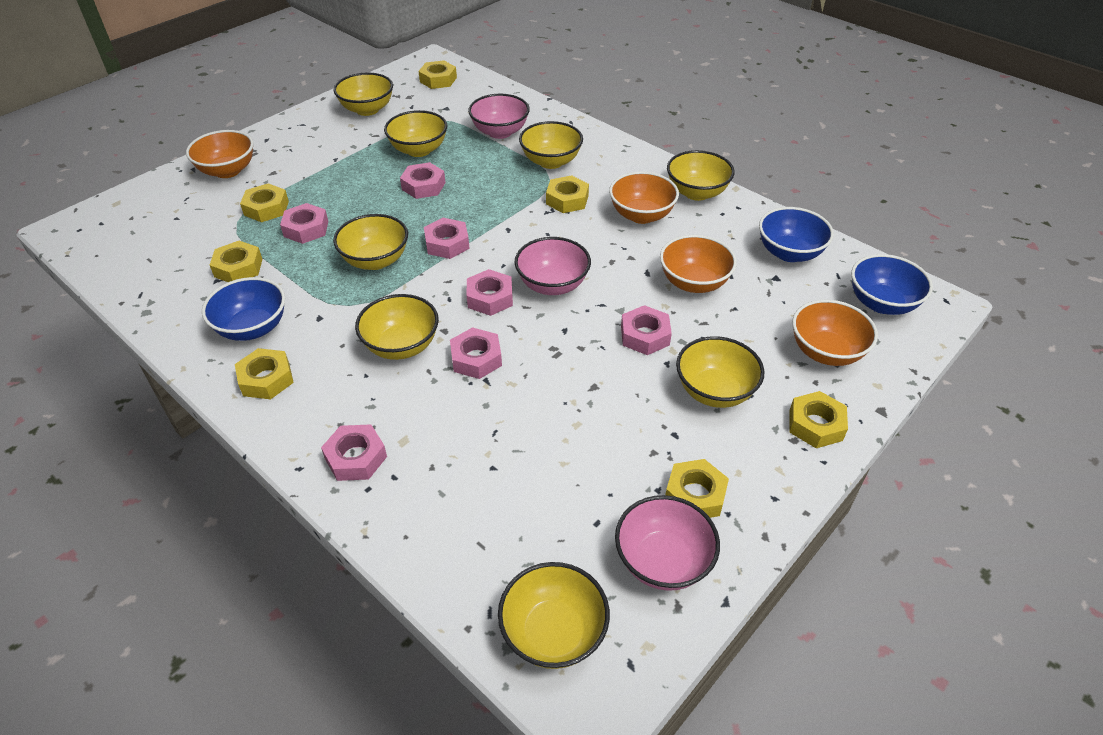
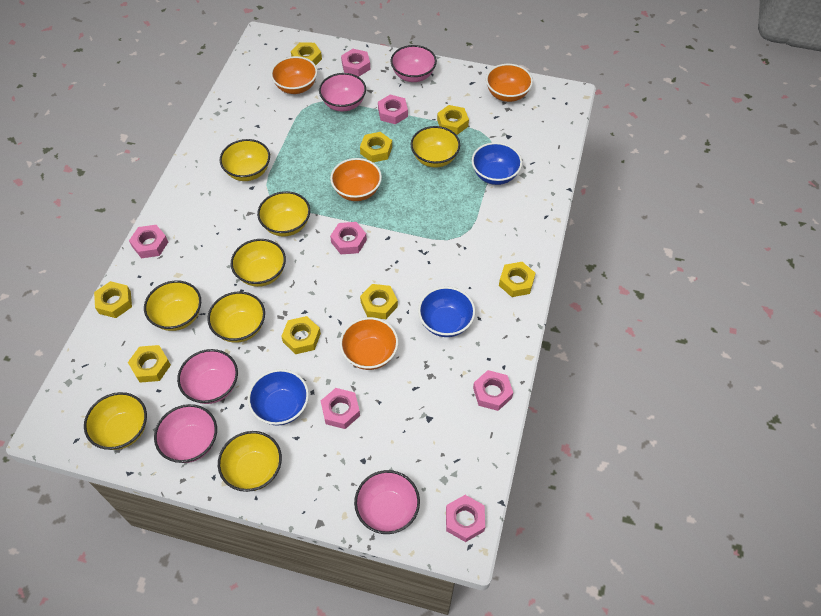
pink bowl: 3 -> 5
yellow nut: 7 -> 8

